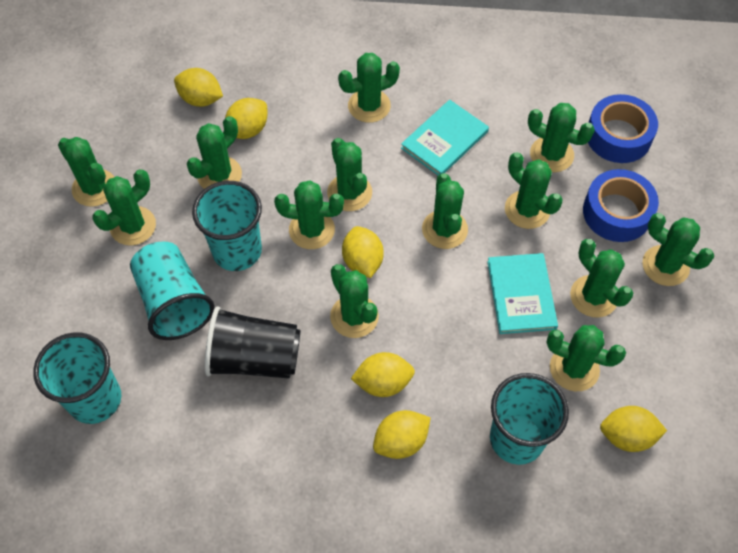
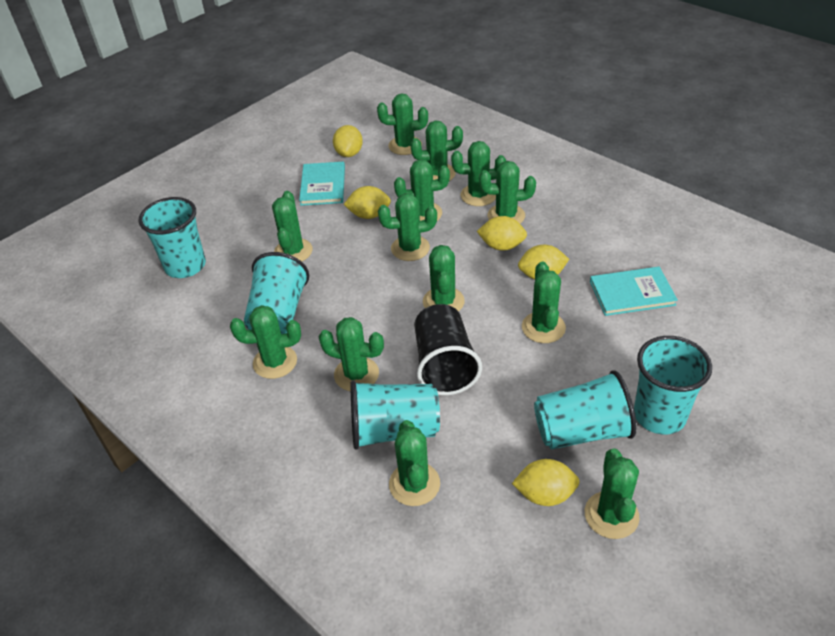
blue tape: 2 -> 0
turquoise cup: 4 -> 5
yellow lemon: 6 -> 5

